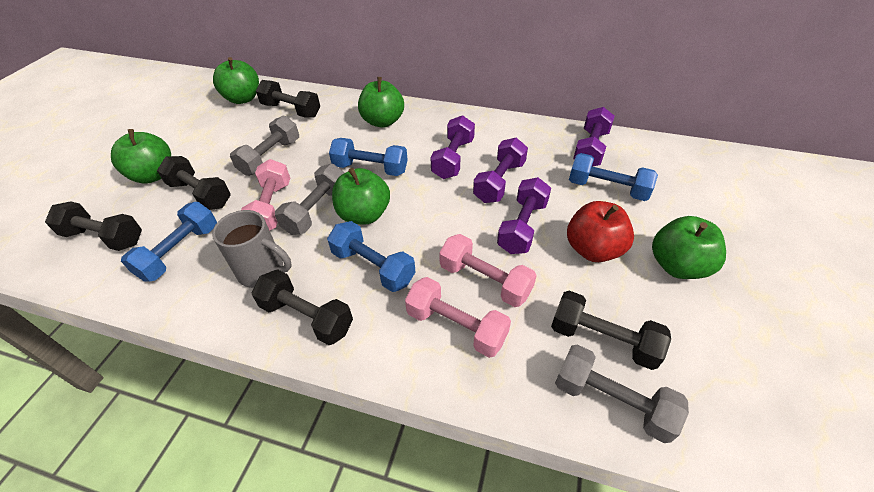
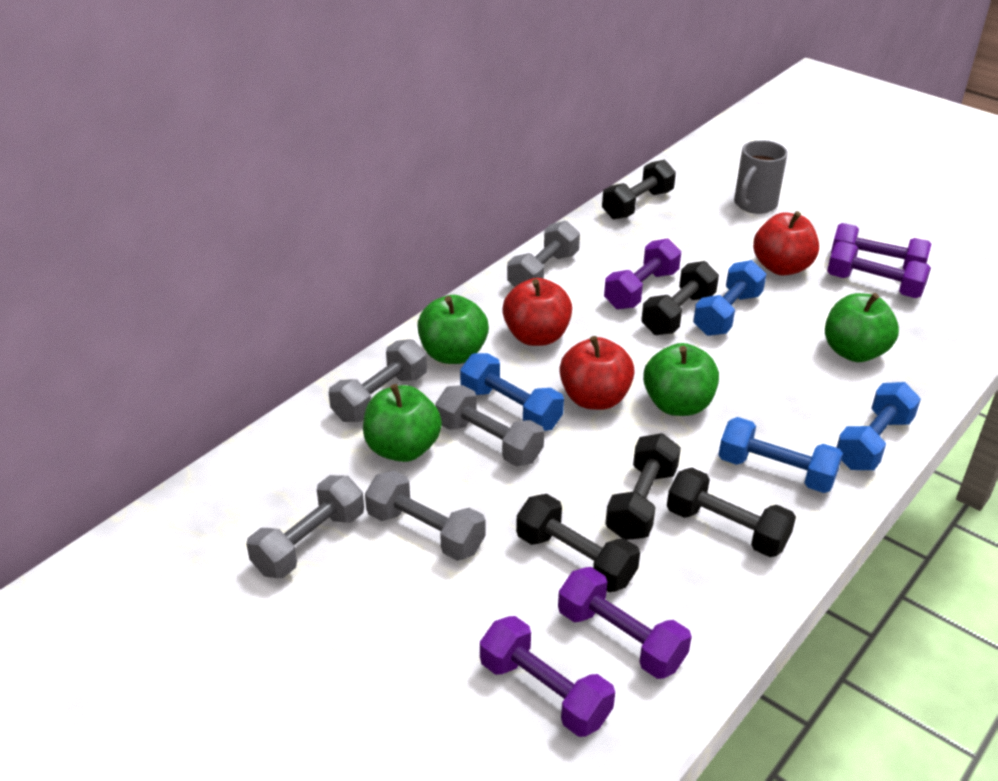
green apple: 5 -> 4
grey dumbbell: 3 -> 5
pink dumbbell: 3 -> 0
purple dumbbell: 4 -> 5
red apple: 1 -> 3

